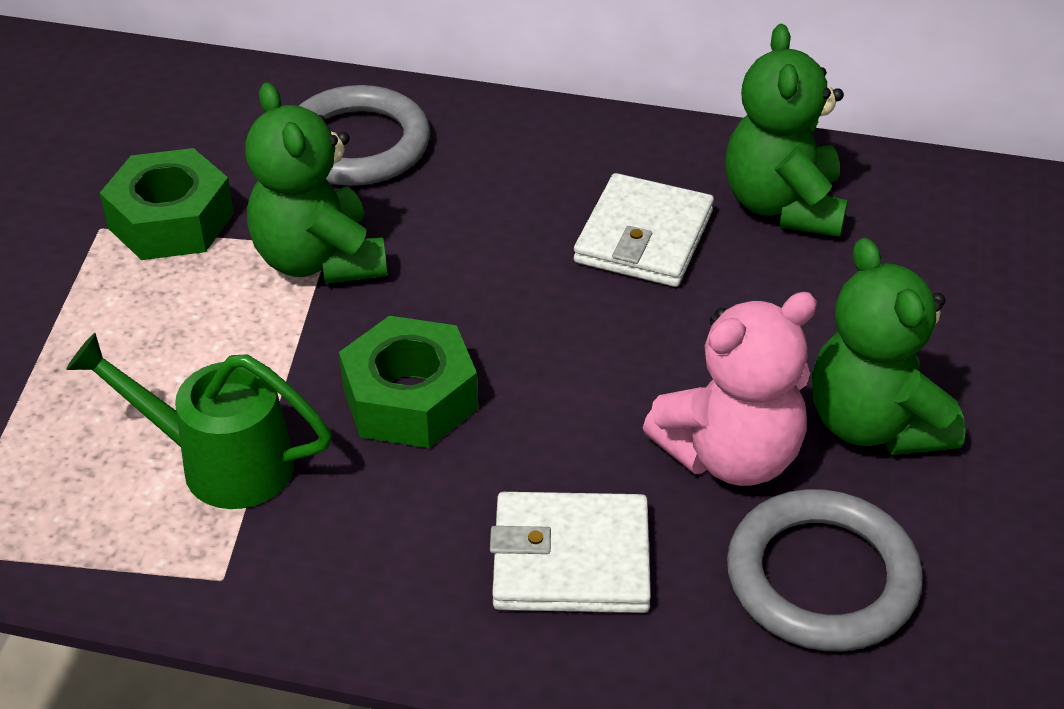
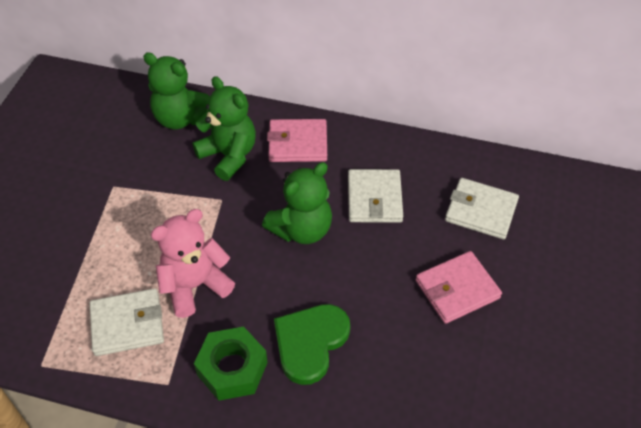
green heart: 0 -> 1
green nut: 2 -> 1
green watering can: 1 -> 0
grey ring: 2 -> 0
pink wallet: 0 -> 2
white wallet: 2 -> 3

